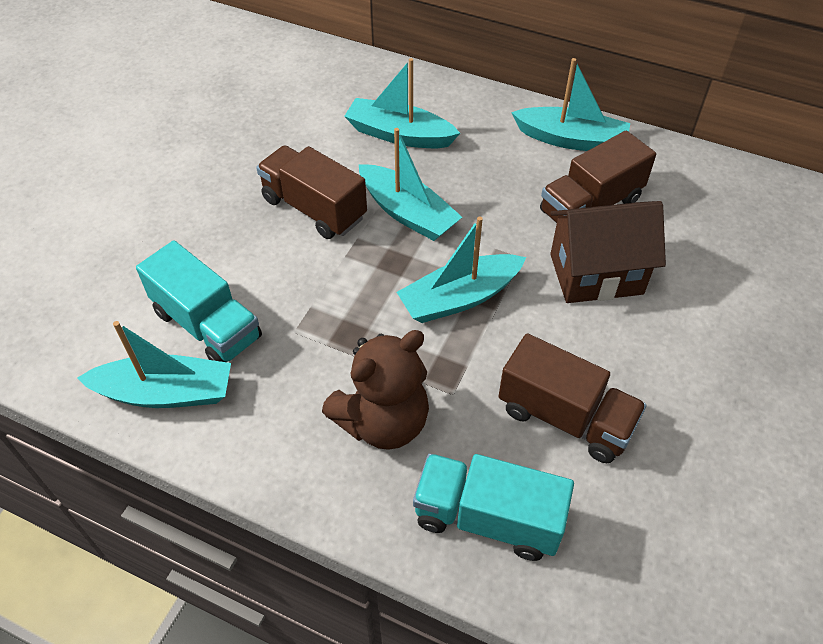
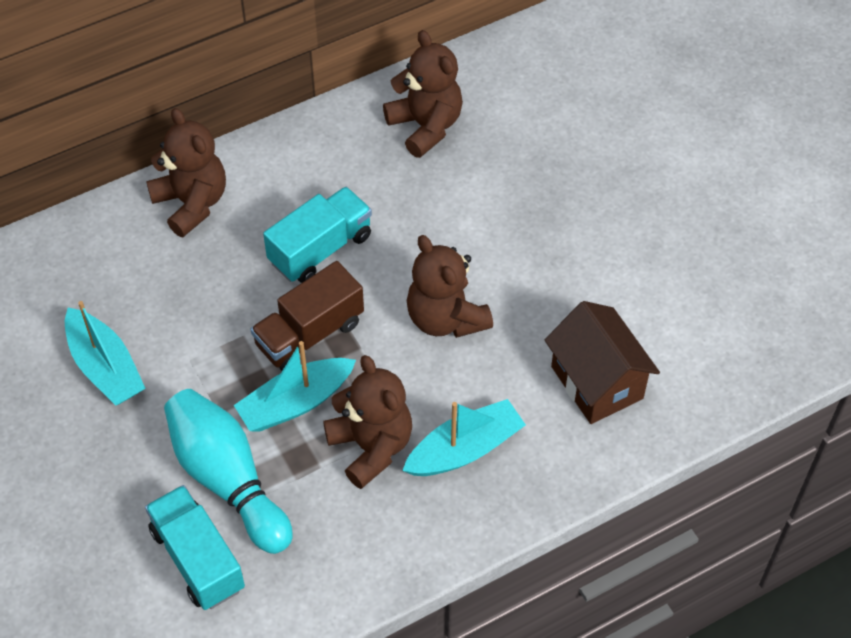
brown teddy bear: 1 -> 4
brown truck: 3 -> 1
turquoise boat: 5 -> 3
turquoise bowling pin: 0 -> 1

